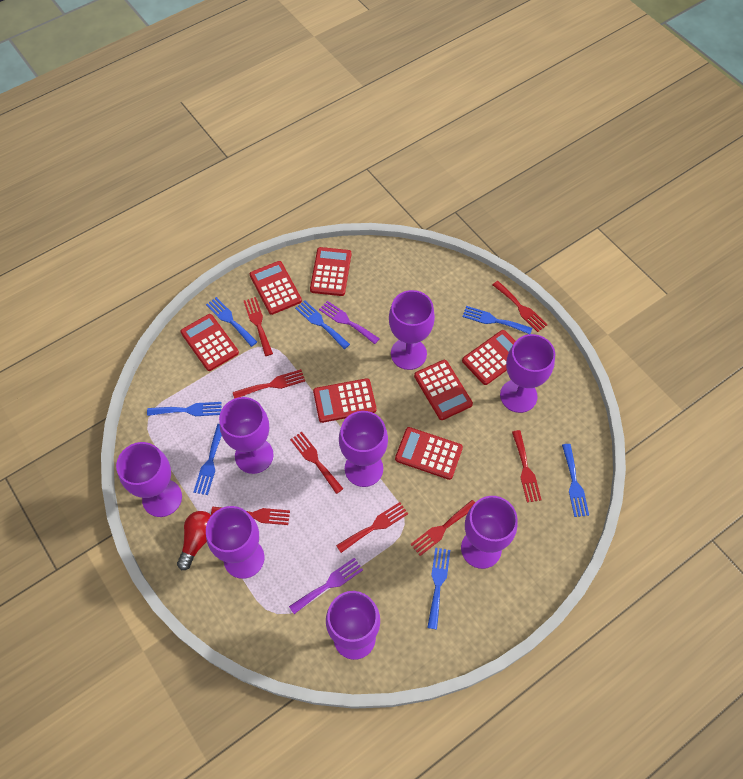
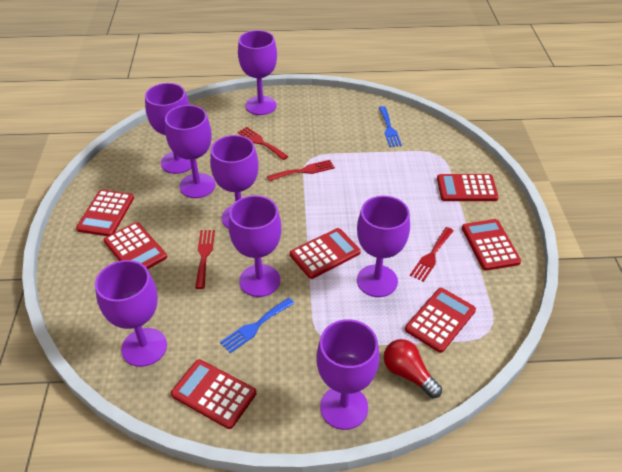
blue fork: 7 -> 2
purple fork: 2 -> 0
red fork: 8 -> 4

